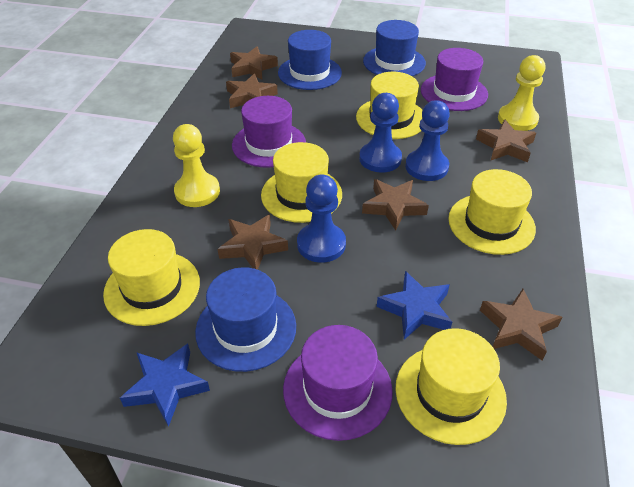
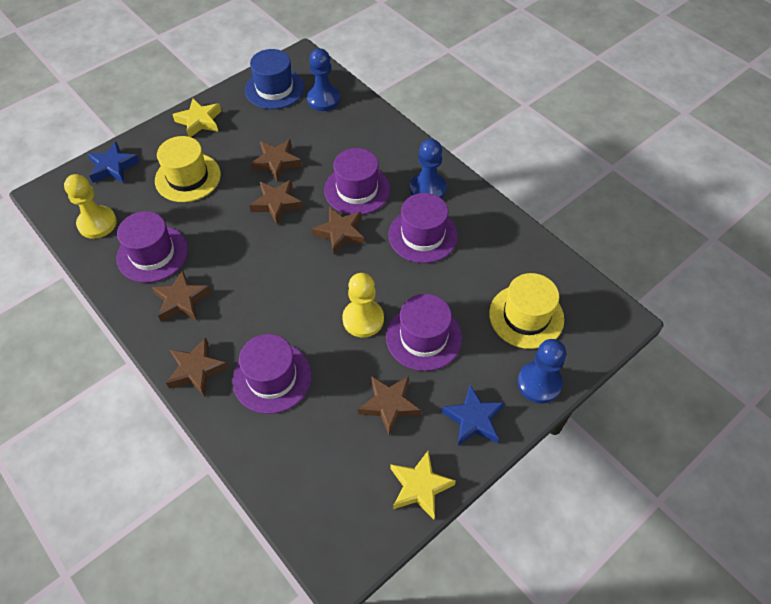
blue hat: 3 -> 1
purple hat: 3 -> 5
yellow hat: 5 -> 2
yellow star: 0 -> 2

